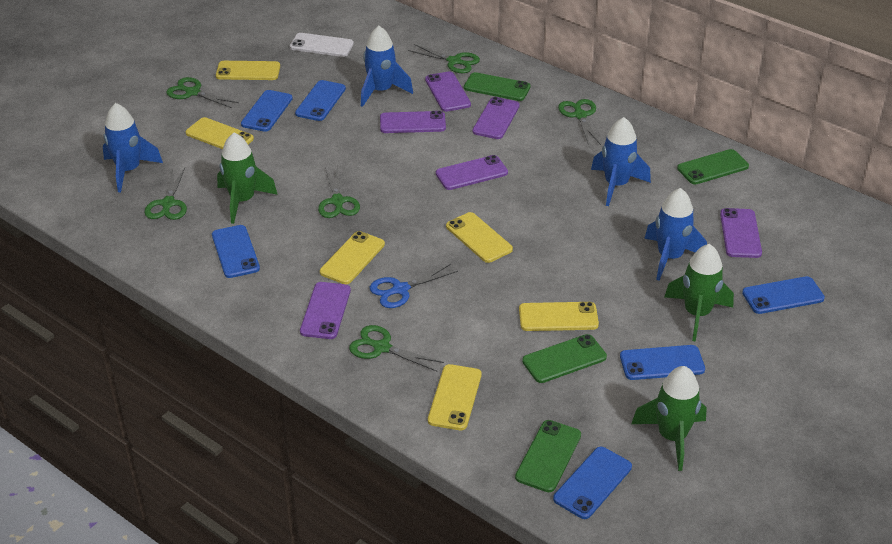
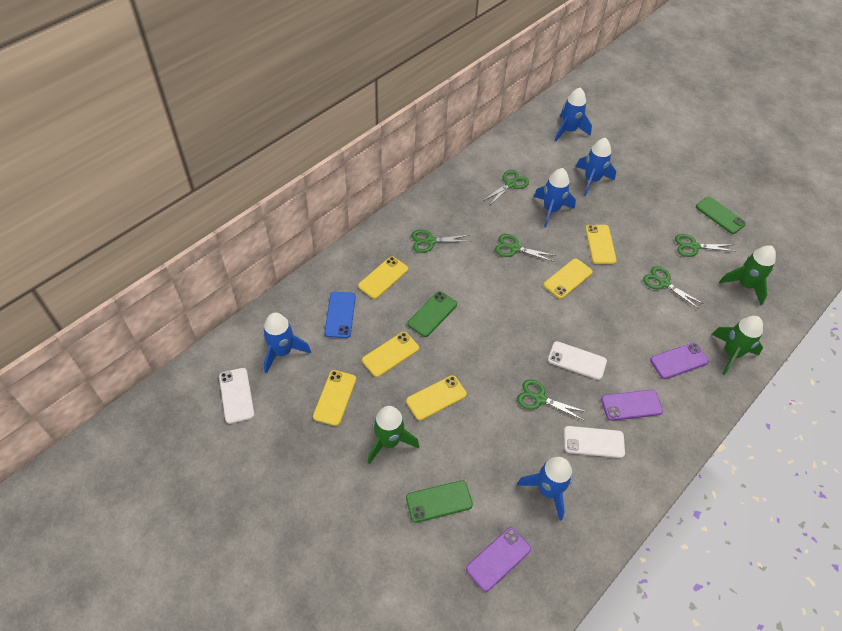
blue phone: 6 -> 1
blue rocket: 4 -> 5
blue scissors: 1 -> 0
green phone: 4 -> 3
purple phone: 6 -> 3
white phone: 1 -> 3

